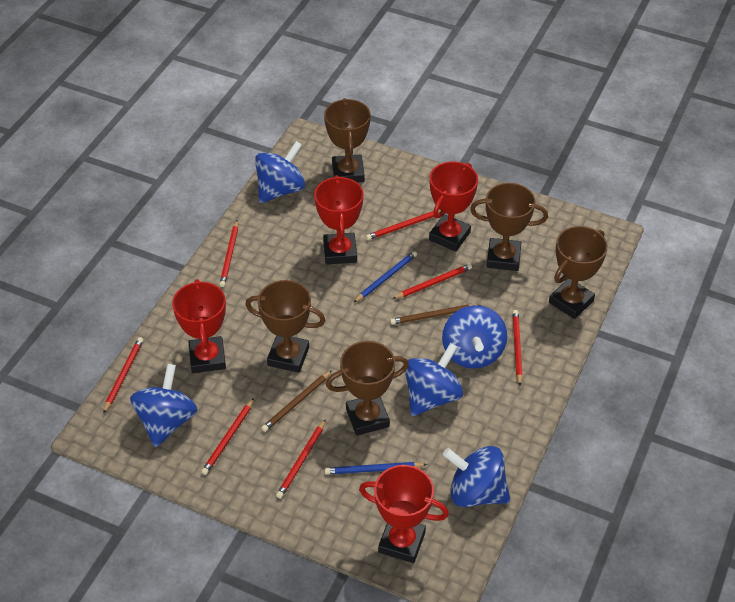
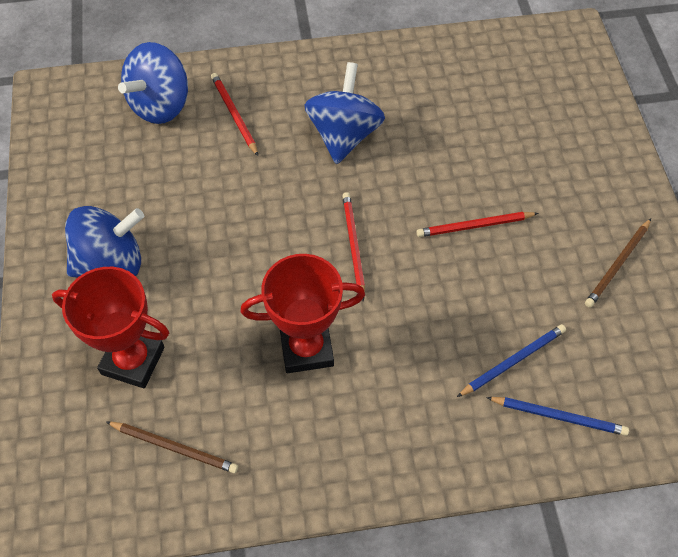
blue spinning top: 5 -> 3
brown trophy: 5 -> 0
red pencil: 7 -> 3
red trophy: 4 -> 2

